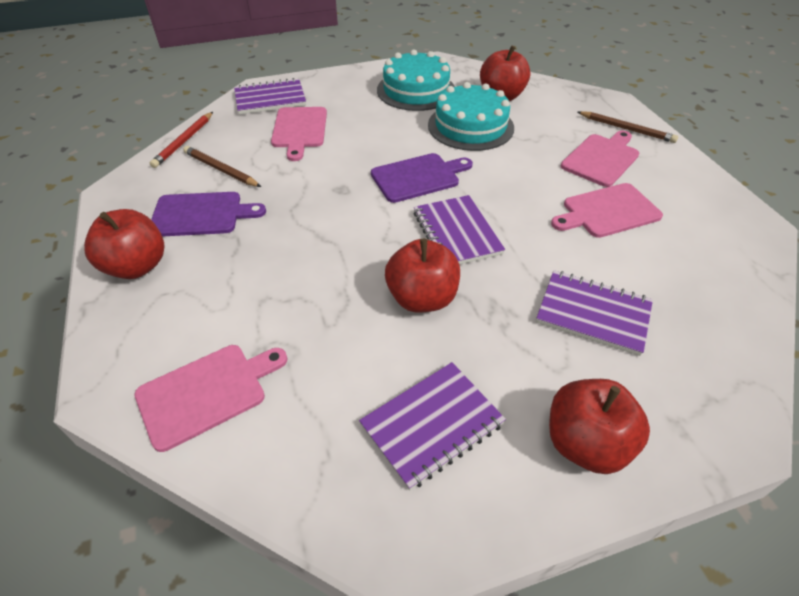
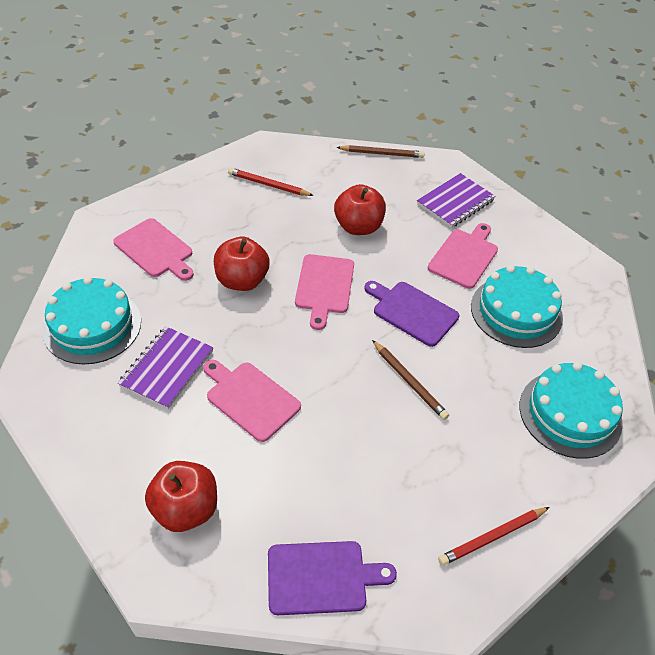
purple notebook: 4 -> 2
red apple: 4 -> 3
red pencil: 1 -> 2
turquoise cake: 2 -> 3

